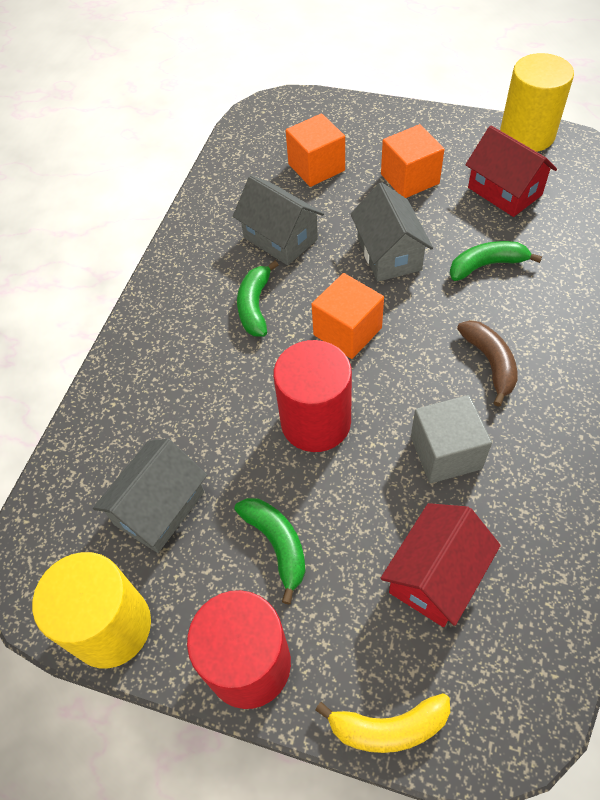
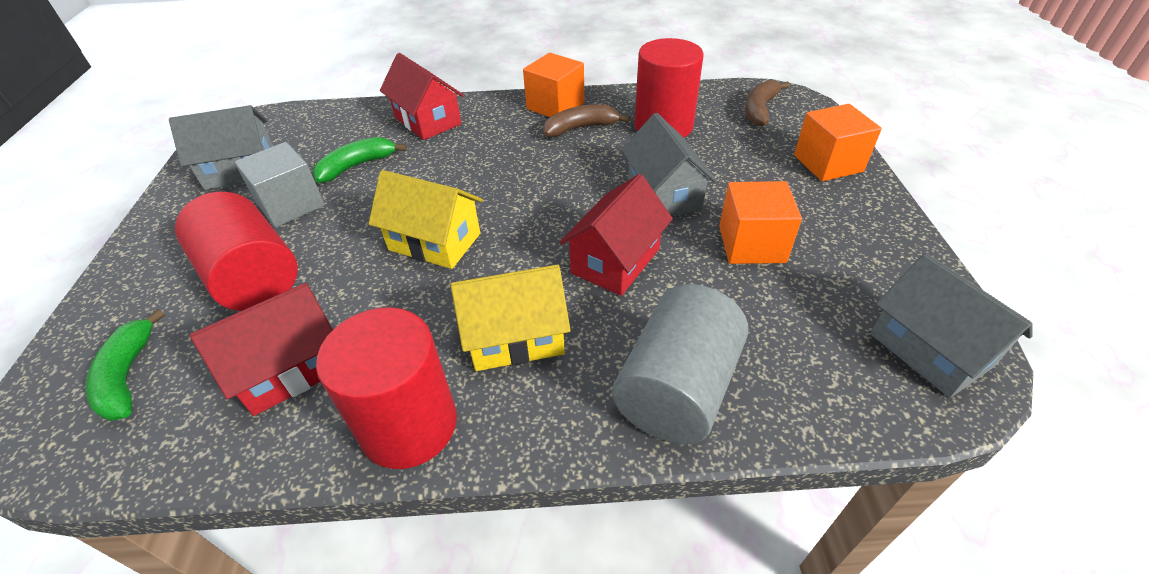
brown banana: 1 -> 2
green banana: 3 -> 2
grey cylinder: 0 -> 1
red cylinder: 2 -> 3
red house: 2 -> 3
yellow banana: 1 -> 0
yellow cylinder: 2 -> 0
yellow house: 0 -> 2

